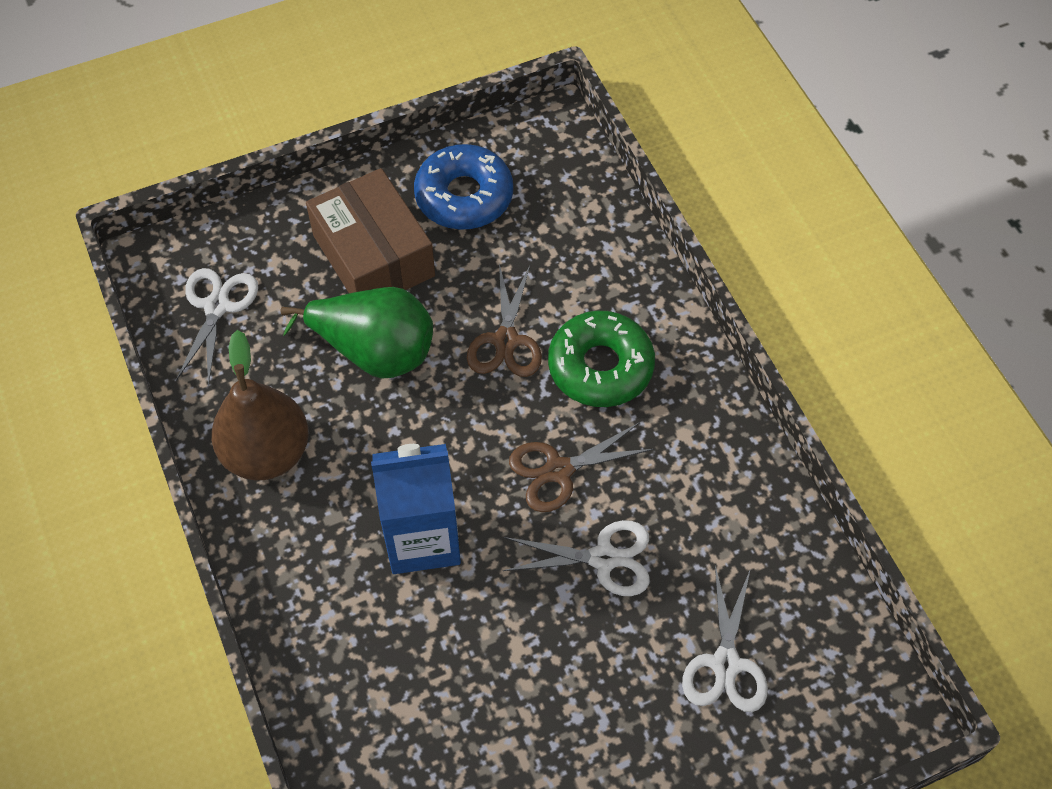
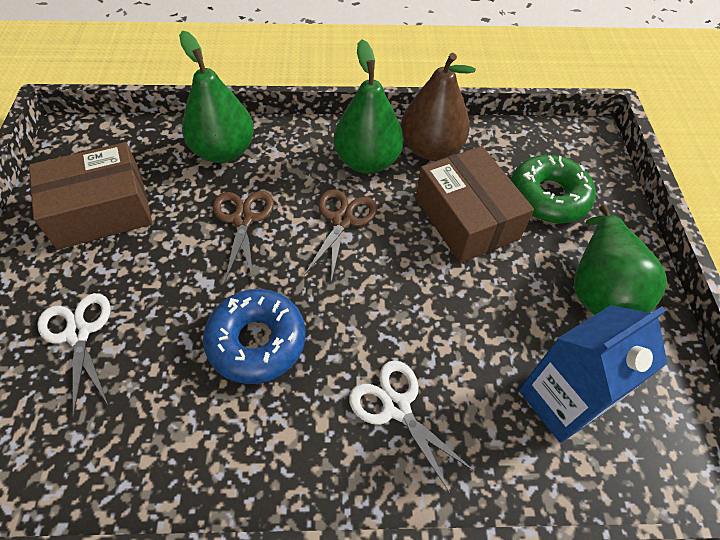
brown box: 1 -> 2
green pear: 1 -> 3
white scissors: 3 -> 2

